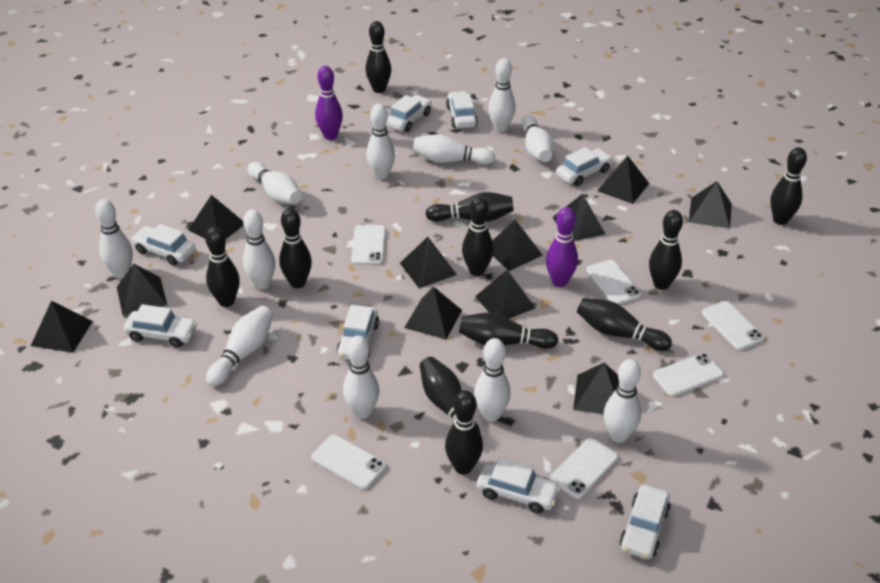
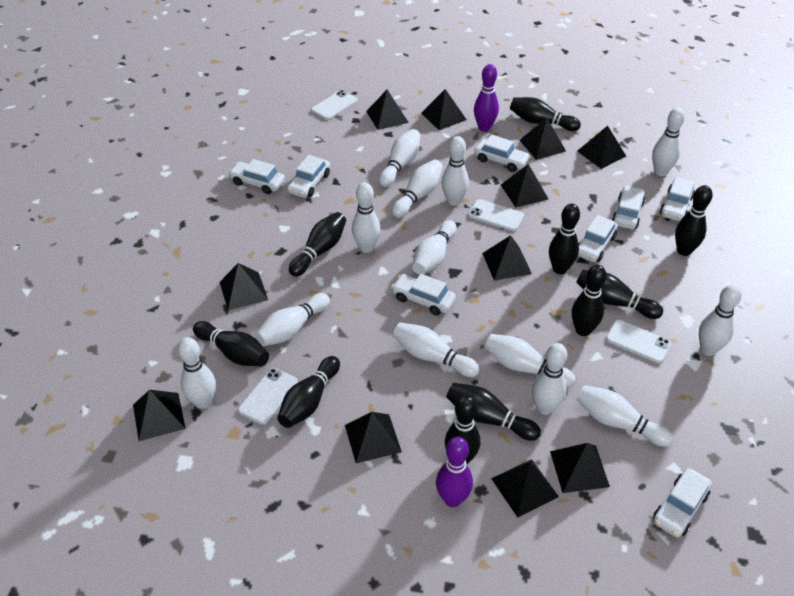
black bowling pin: 11 -> 10
white bowling pin: 11 -> 13
white phone: 6 -> 4

